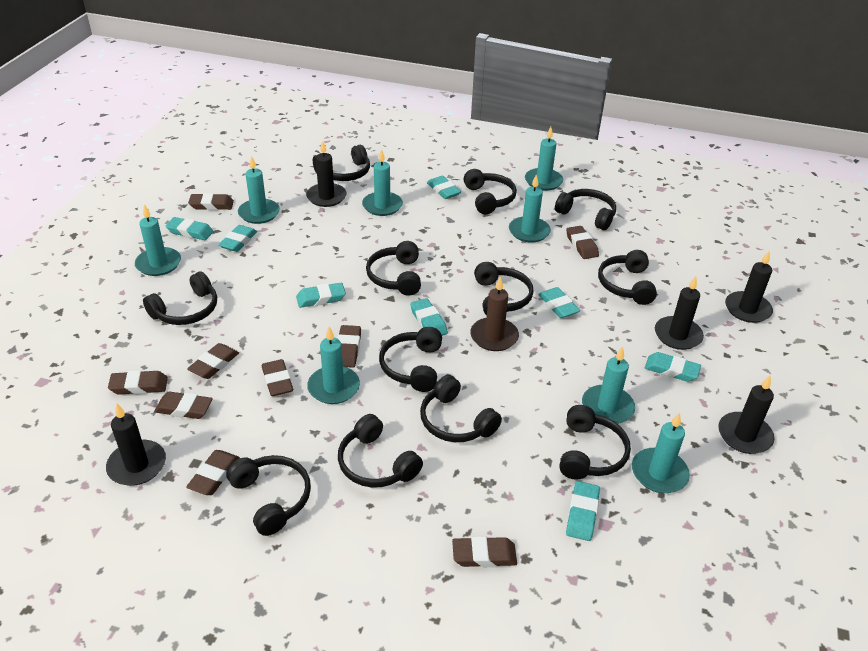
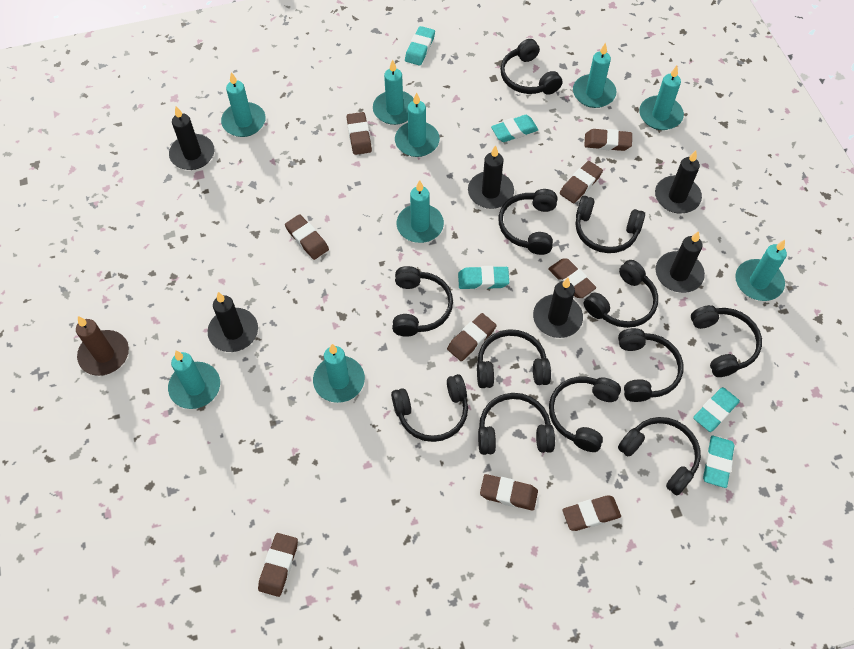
black candle: 5 -> 6
turquoise candle: 8 -> 9
turquoise eraser: 8 -> 5

